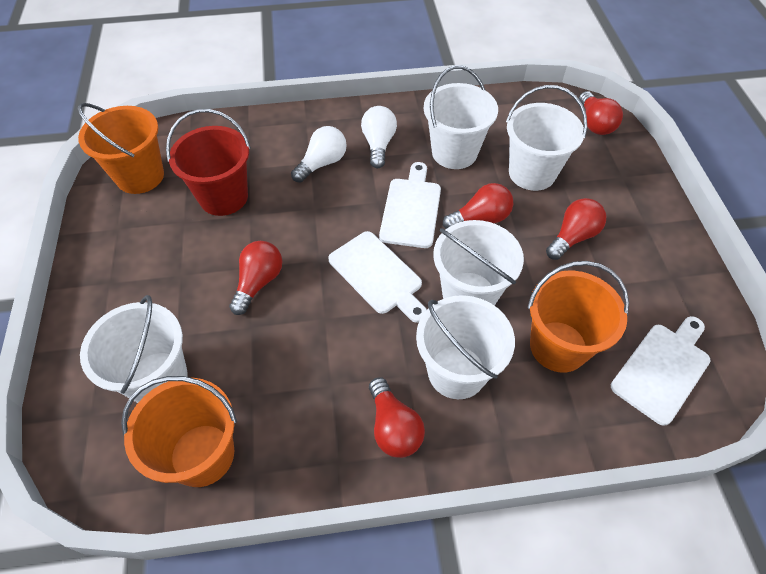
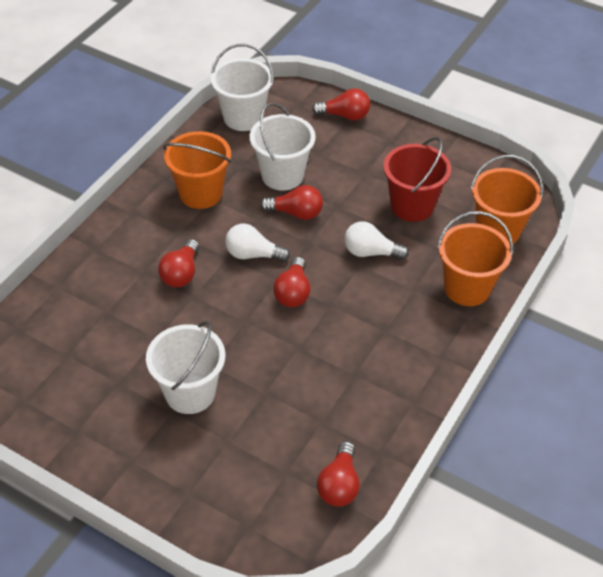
white bucket: 5 -> 3
white cutting board: 3 -> 0

